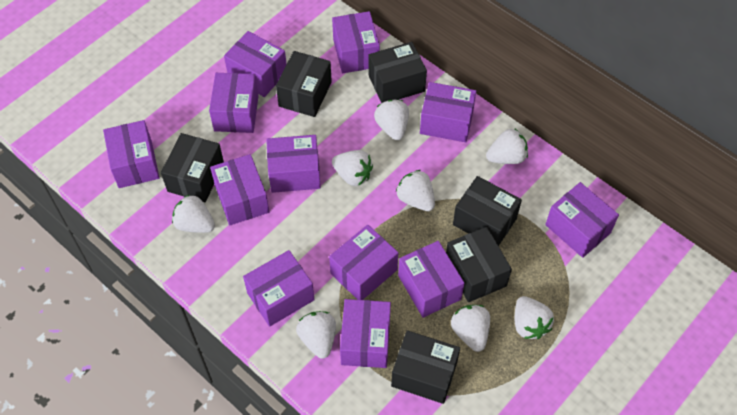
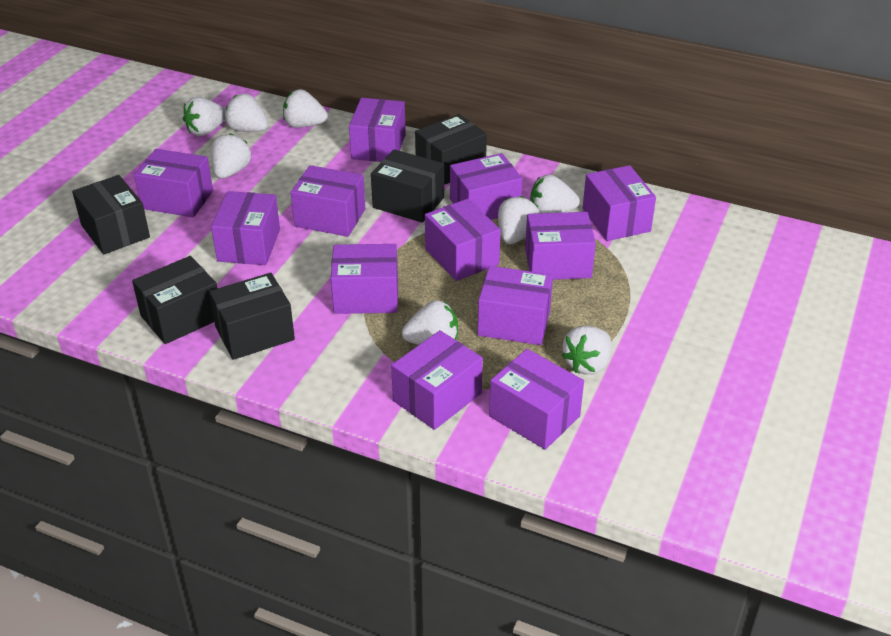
black box: 6 -> 5

